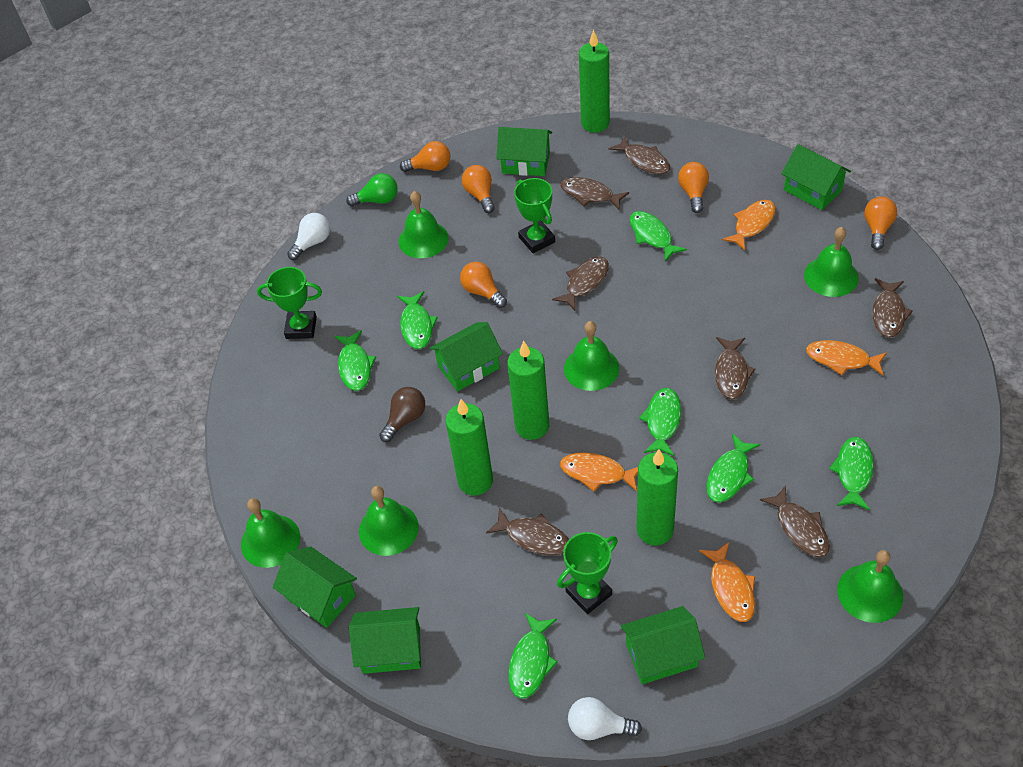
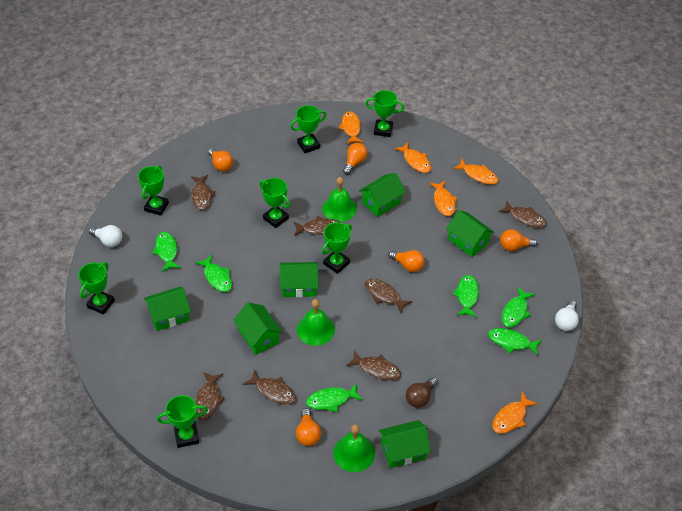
green bell: 6 -> 3
green candle: 4 -> 0
green fish: 7 -> 6
green light bulb: 1 -> 0
green trophy: 3 -> 7
orange fish: 4 -> 5

